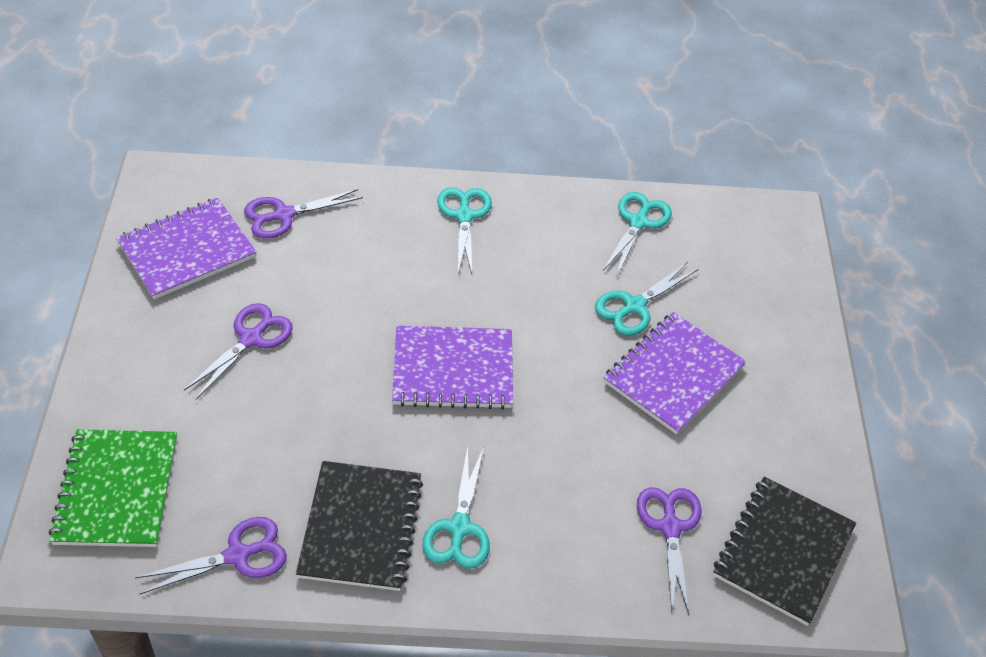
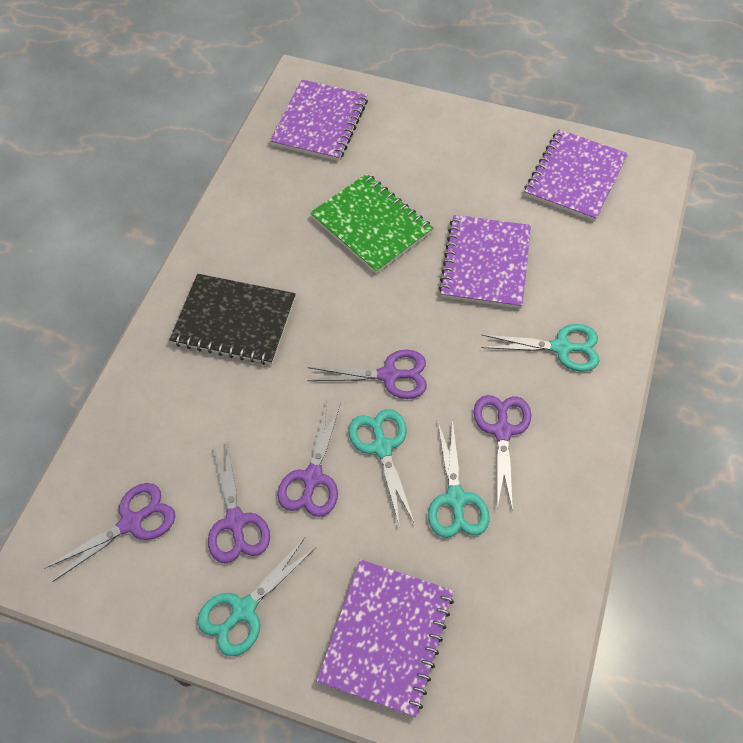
black notebook: 2 -> 1
purple notebook: 3 -> 4
purple scissors: 4 -> 5

